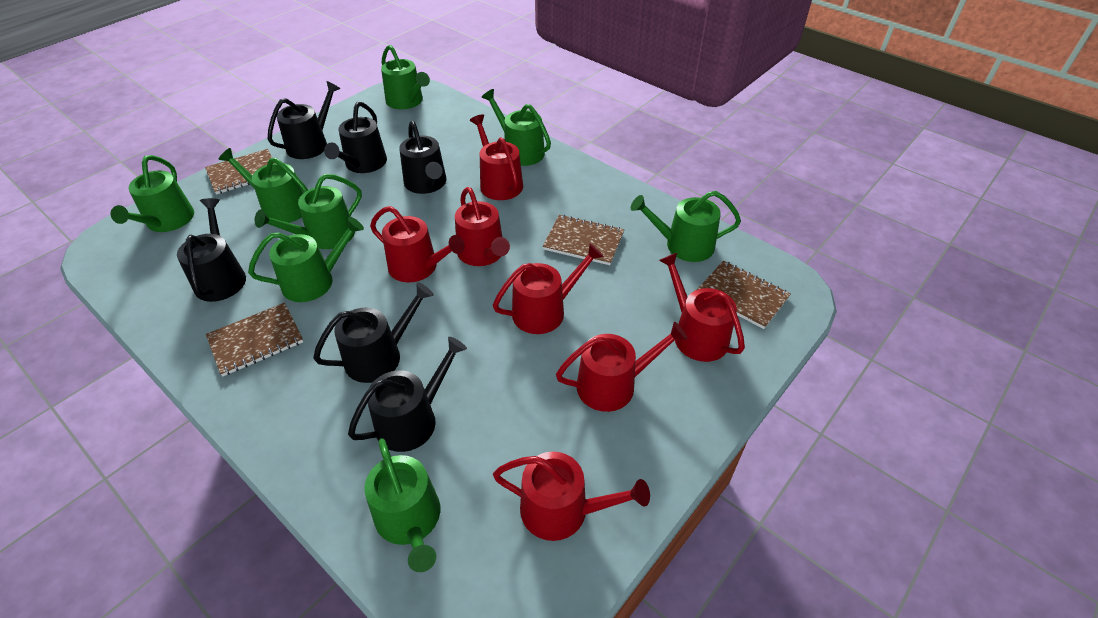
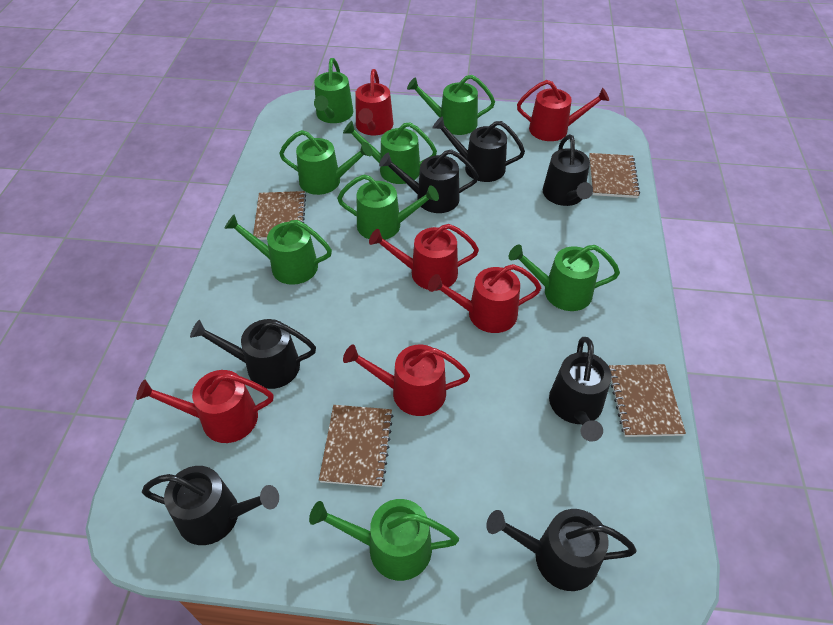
black watering can: 6 -> 7
red watering can: 7 -> 6

